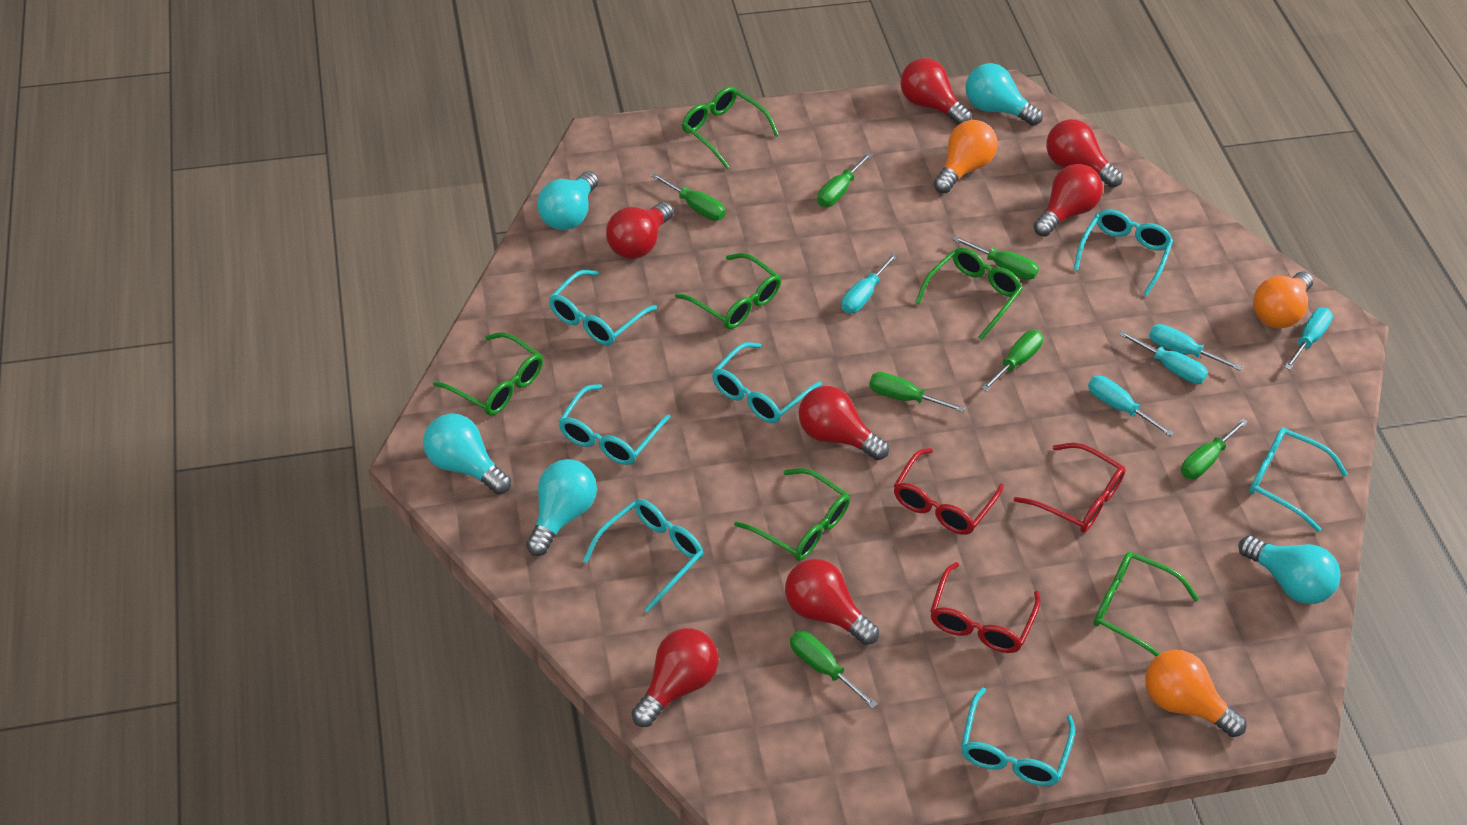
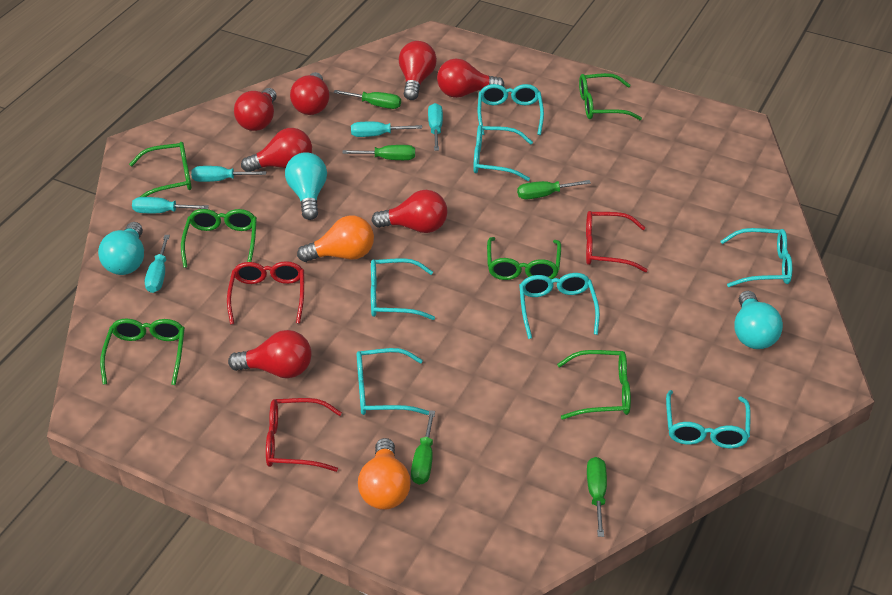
green screwdriver: 7 -> 5
orange light bulb: 3 -> 2
turquoise light bulb: 5 -> 3

